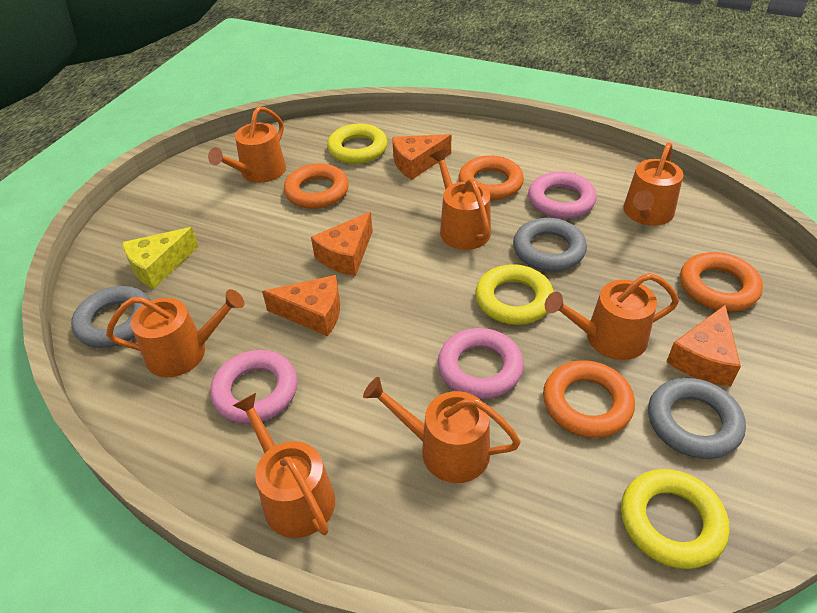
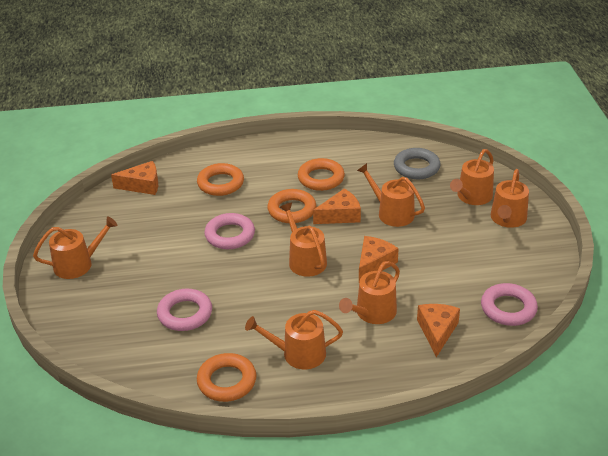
grey ring: 3 -> 1
yellow cheese: 1 -> 0
yellow ring: 3 -> 0

